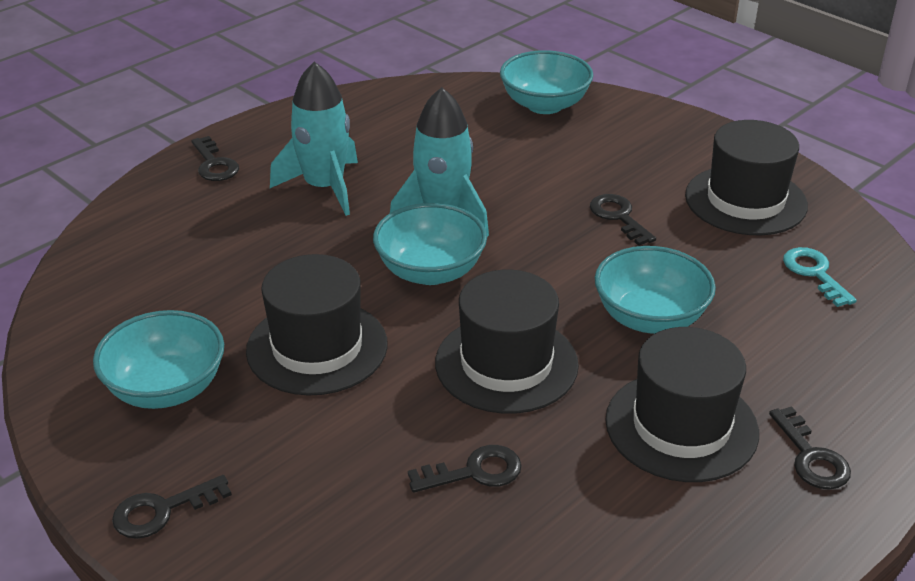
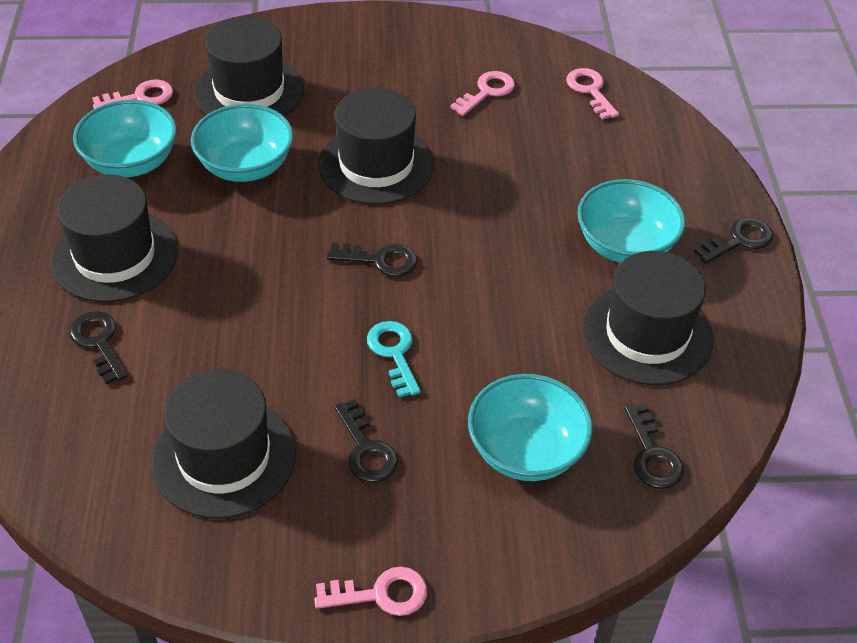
black hat: 4 -> 5
pink key: 0 -> 4
turquoise rocket: 2 -> 0

